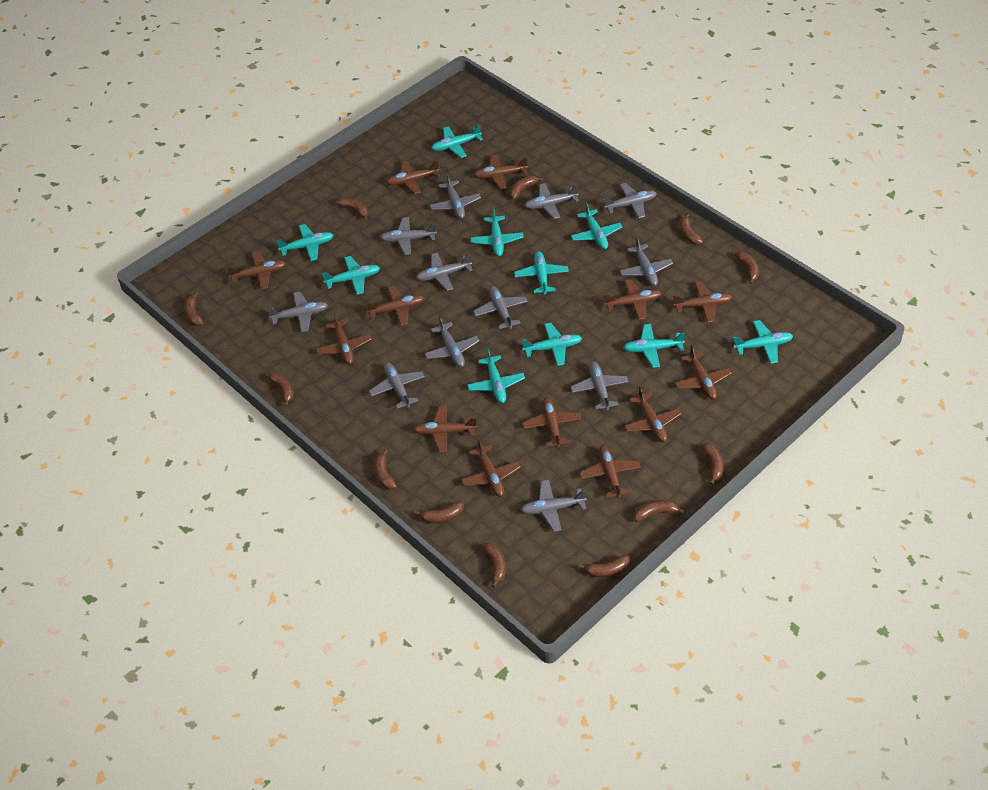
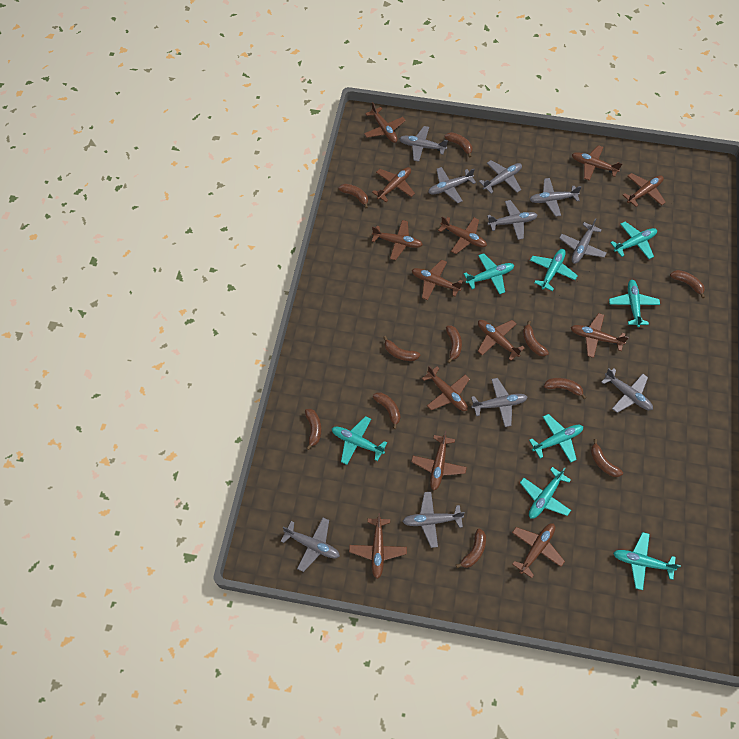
brown banana: 12 -> 11
grey plane: 12 -> 10
turquoise plane: 10 -> 8

